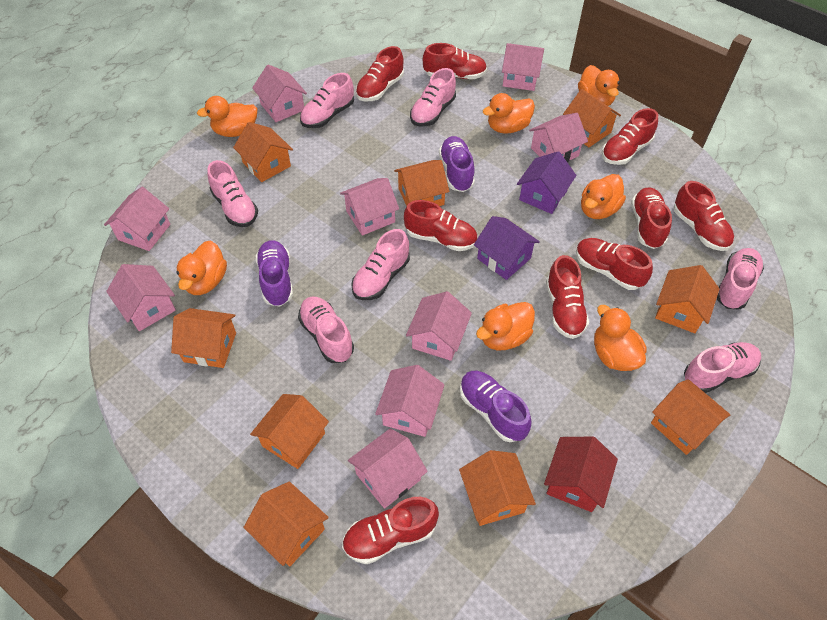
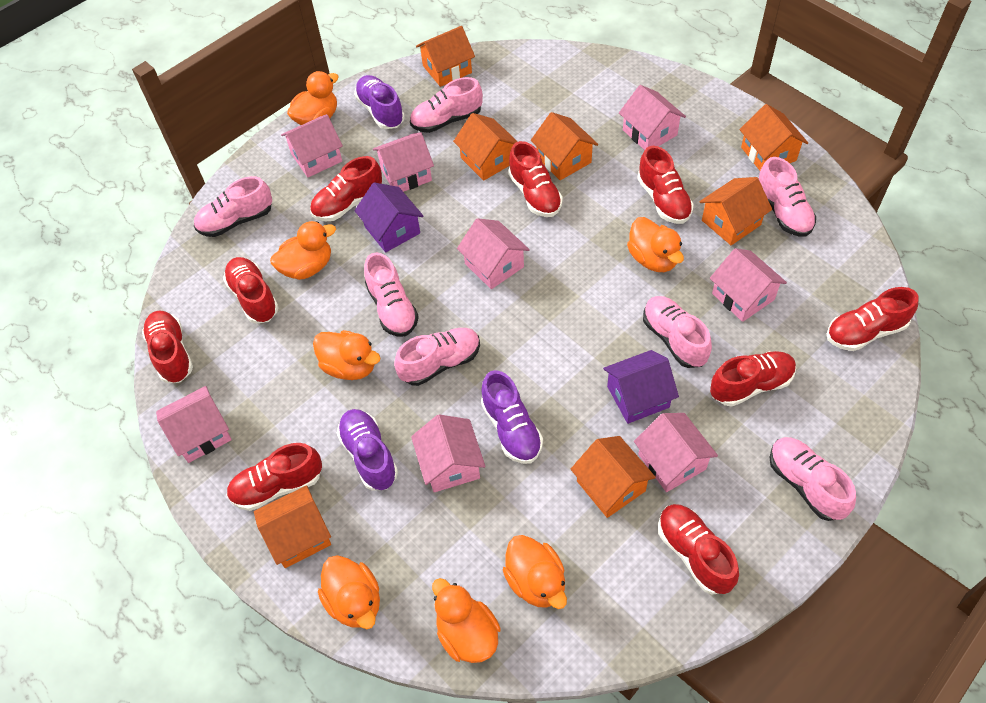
orange house: 9 -> 7
pink house: 9 -> 8
red house: 1 -> 0

